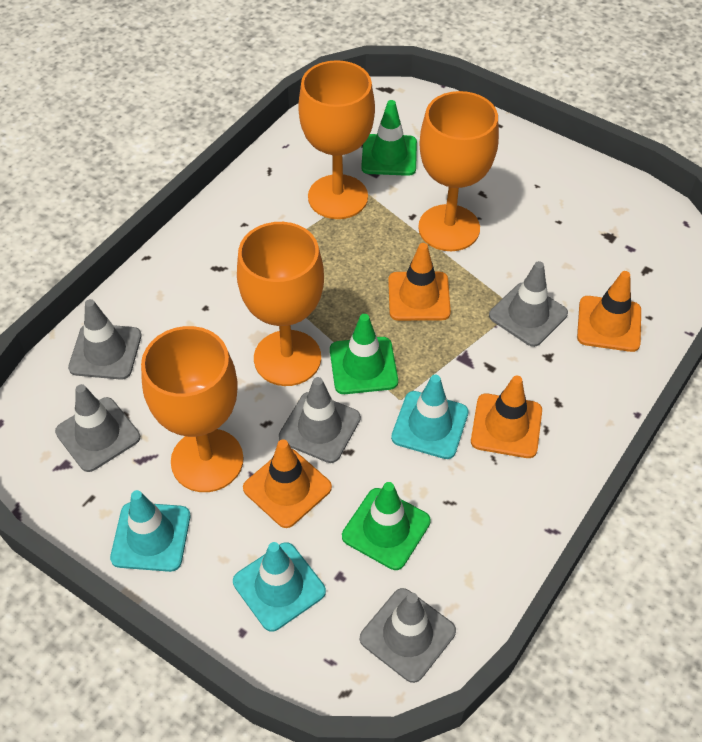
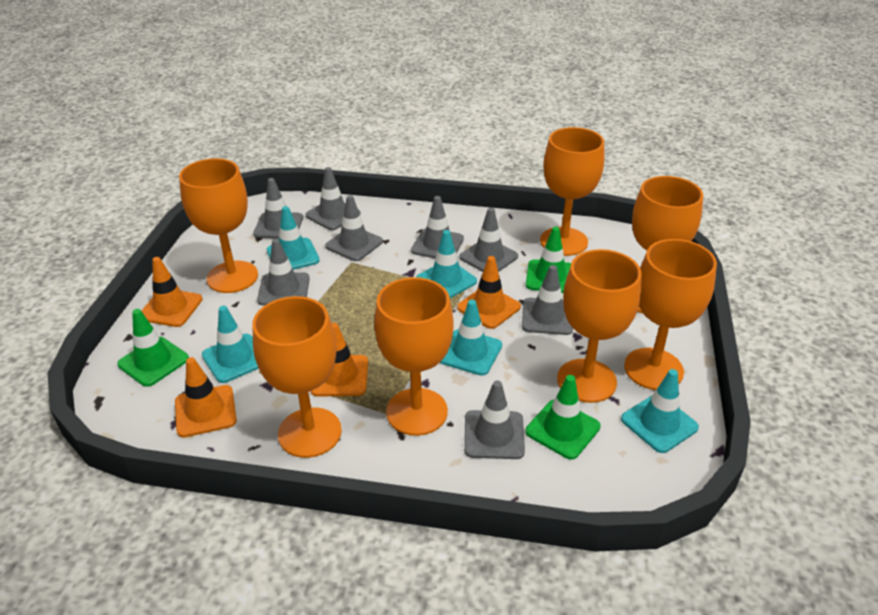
grey traffic cone: 5 -> 8
orange goblet: 4 -> 7
turquoise traffic cone: 3 -> 5

